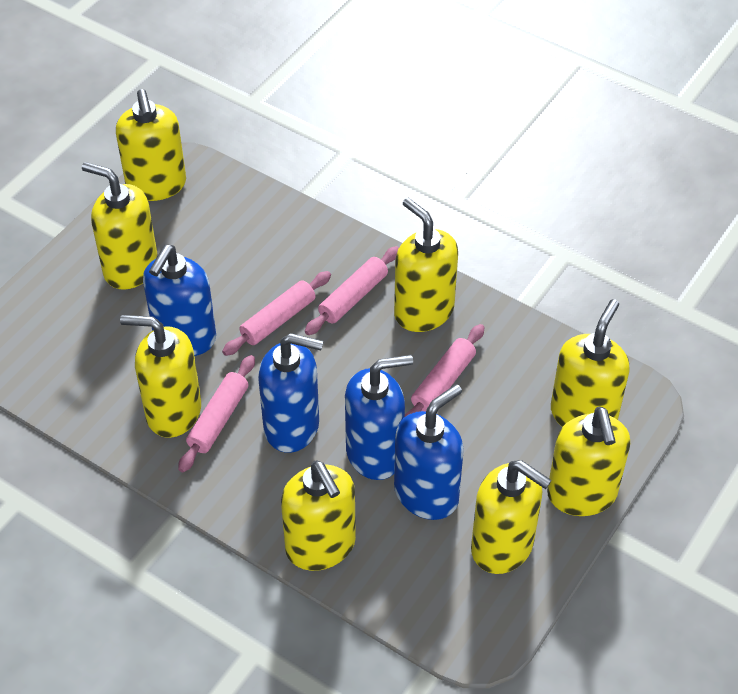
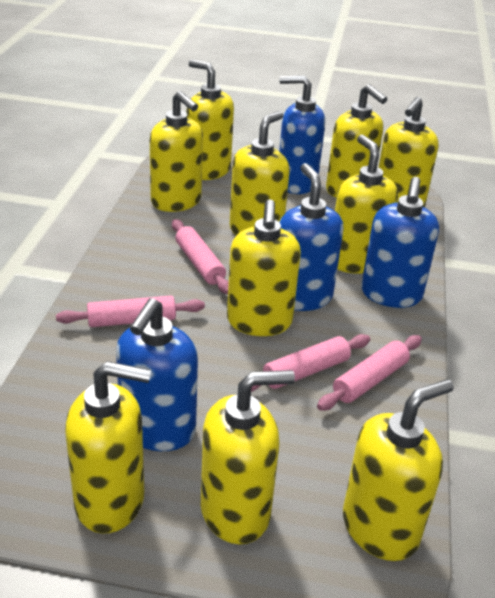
yellow soap dispenser: 8 -> 10

